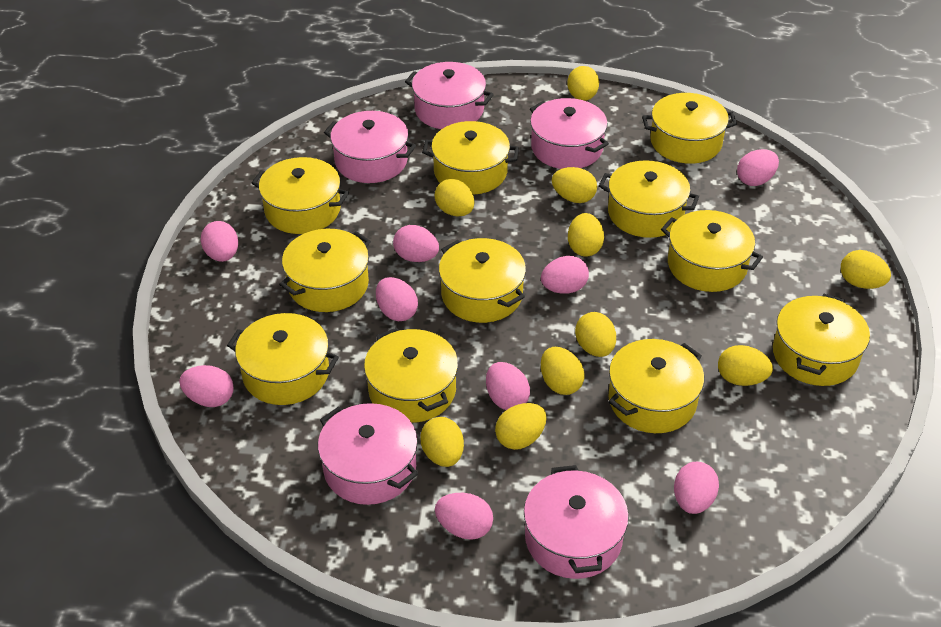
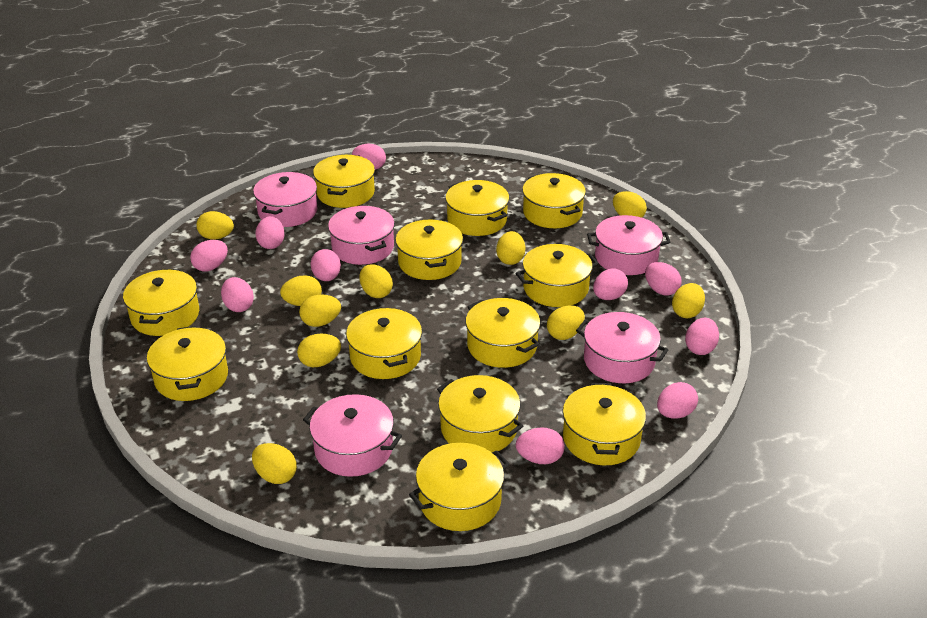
pink egg: 9 -> 10
yellow pot: 11 -> 12

